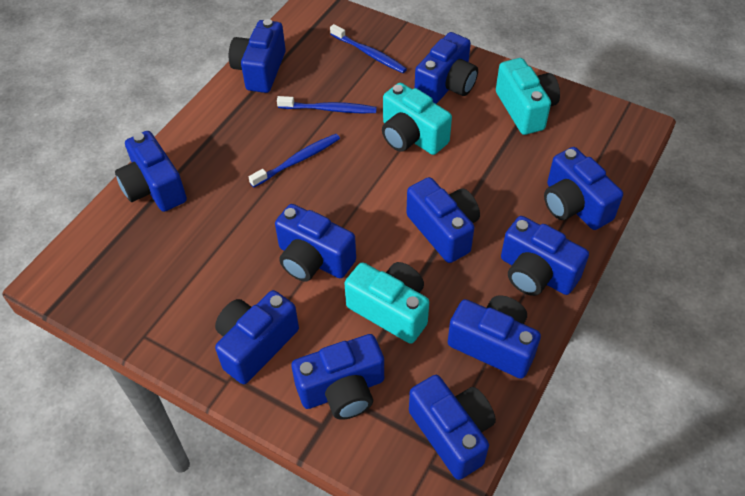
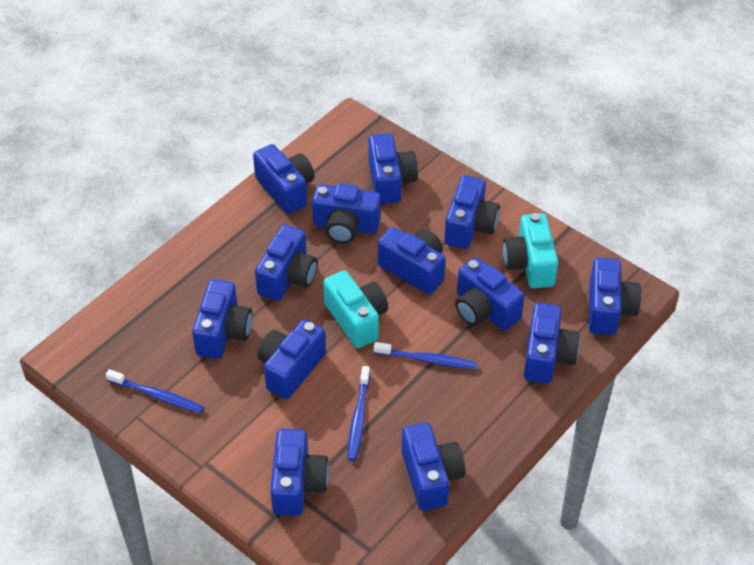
blue camera: 11 -> 13
turquoise camera: 3 -> 2

